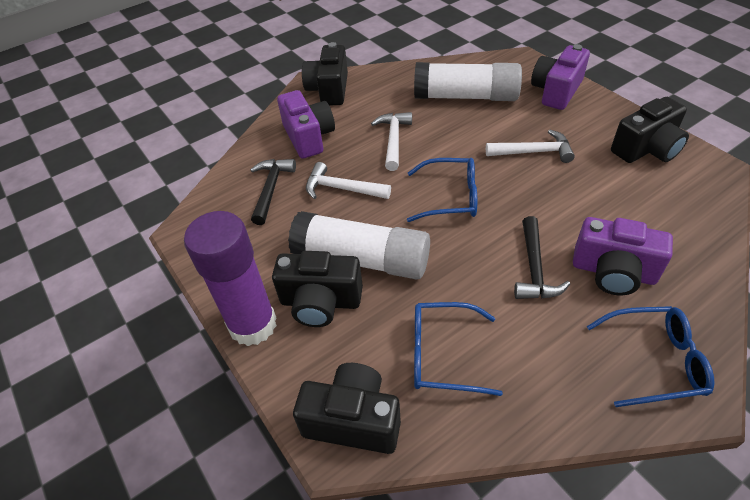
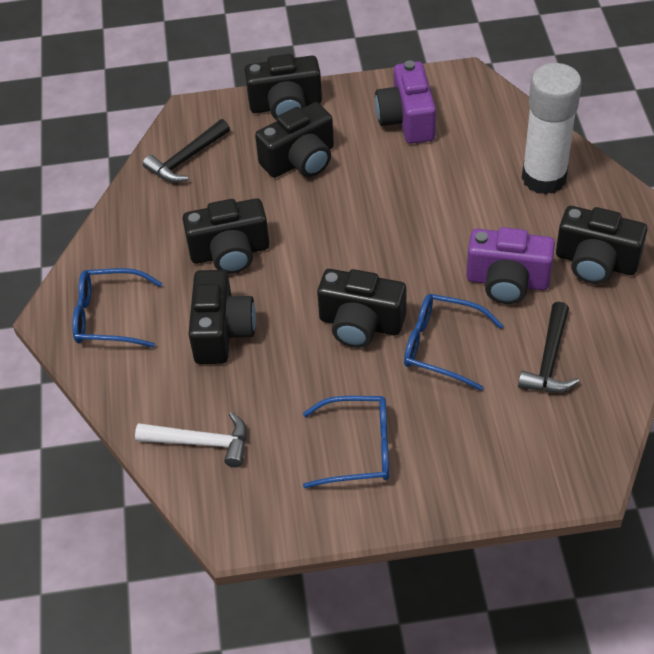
black camera: 4 -> 6
purple camera: 3 -> 2
purple glue stick: 1 -> 0
white glue stick: 2 -> 1
white hammer: 3 -> 1

